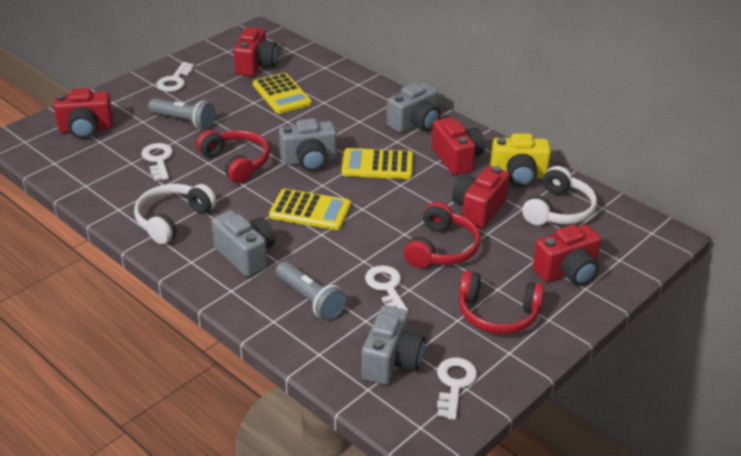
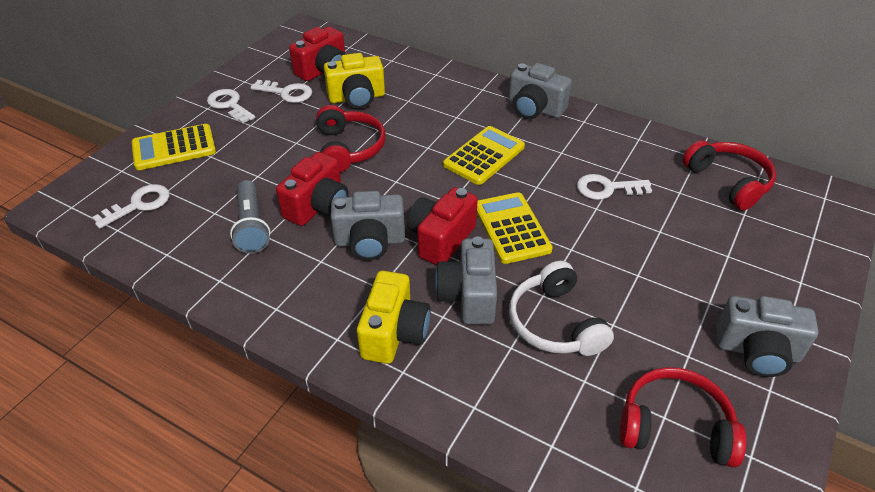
grey flashlight: 2 -> 1
red camera: 5 -> 3
white headphones: 2 -> 1
yellow camera: 1 -> 2

